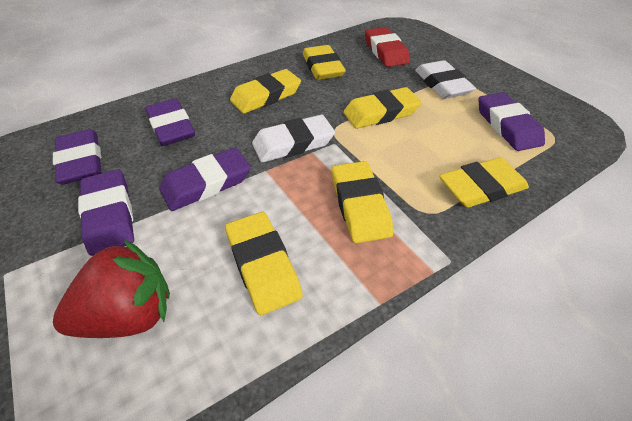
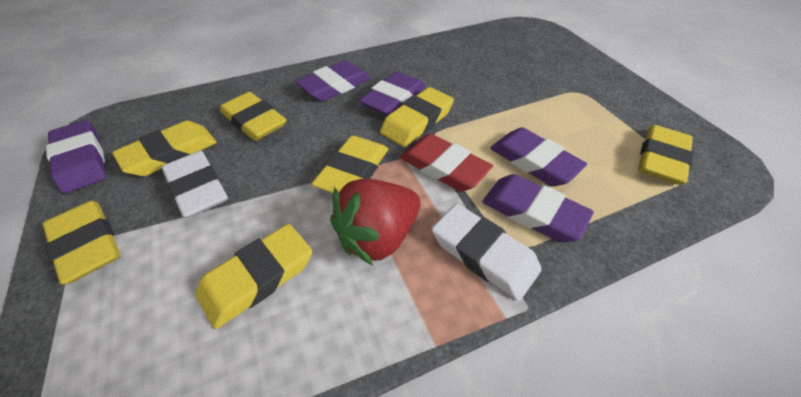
yellow eraser: 6 -> 7

